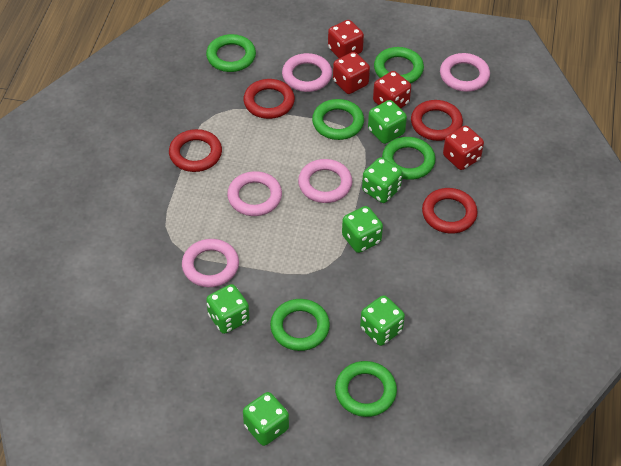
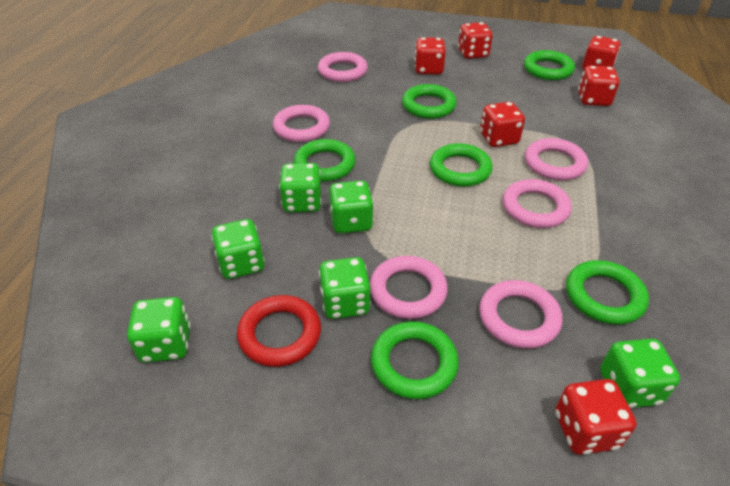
pink ring: 5 -> 6
red dice: 4 -> 6
red ring: 4 -> 1

